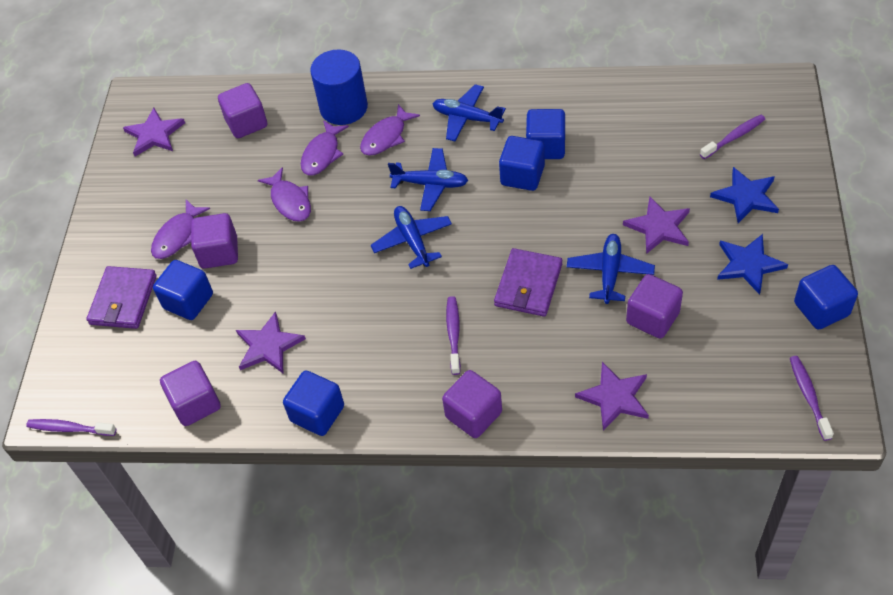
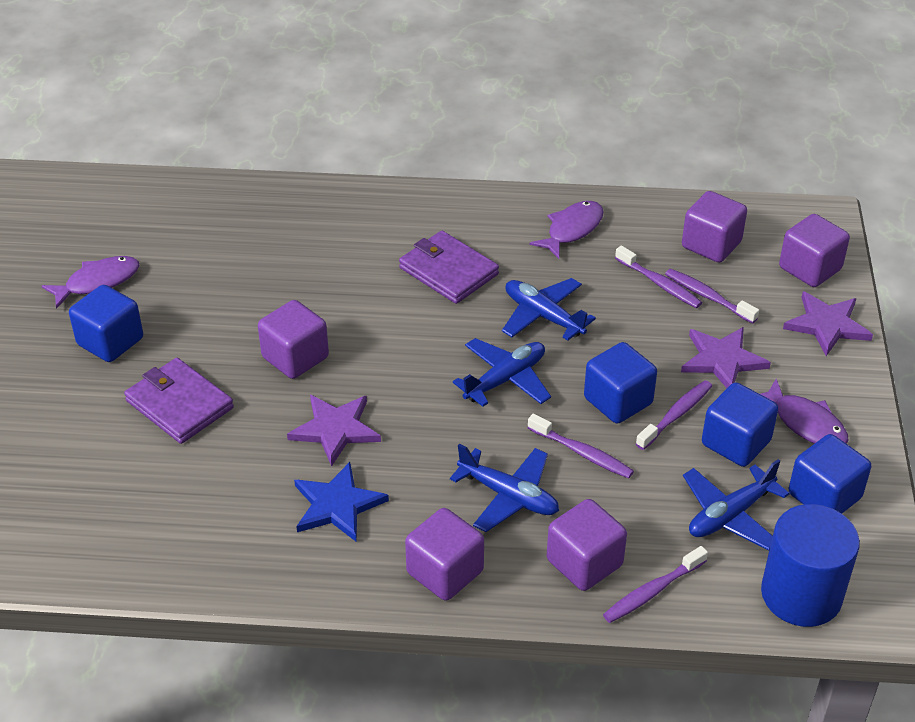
blue cube: 5 -> 4
blue star: 2 -> 1
purple fish: 4 -> 3
purple star: 4 -> 3
purple toothbrush: 4 -> 5

